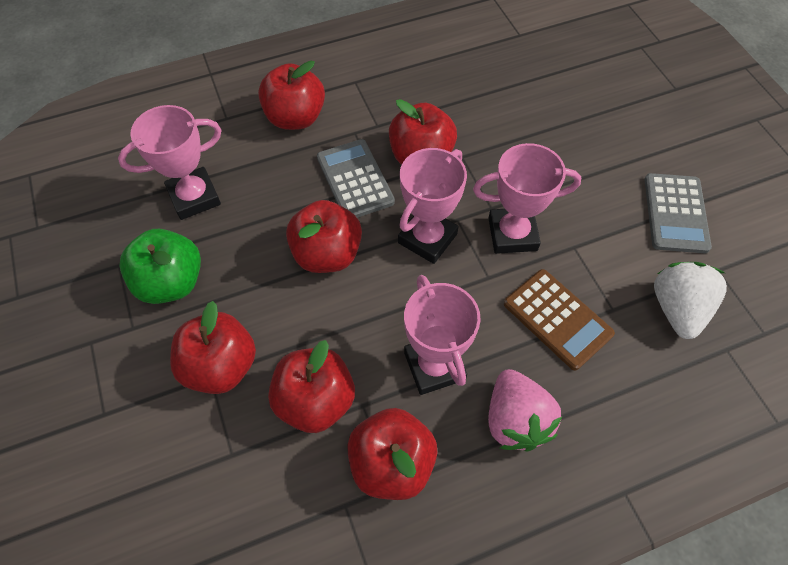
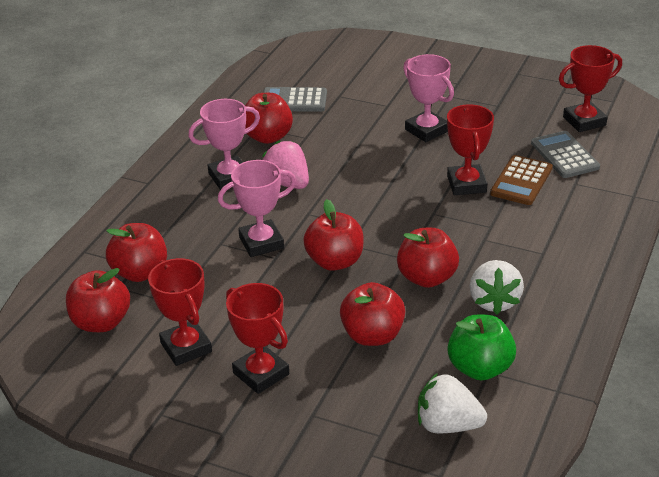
pink trophy: 4 -> 3
red trophy: 0 -> 4
white strawberry: 1 -> 2

